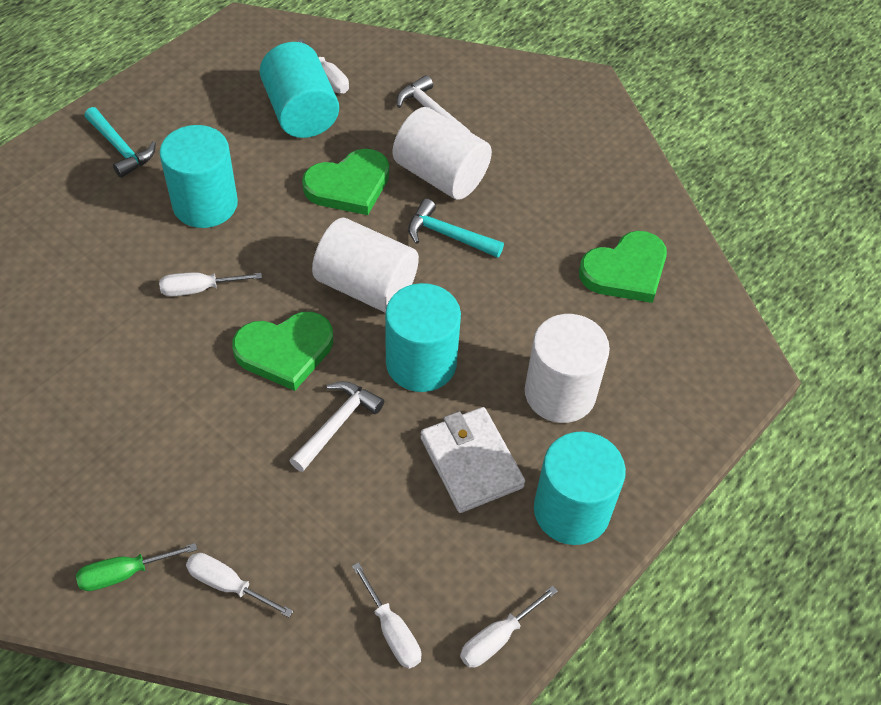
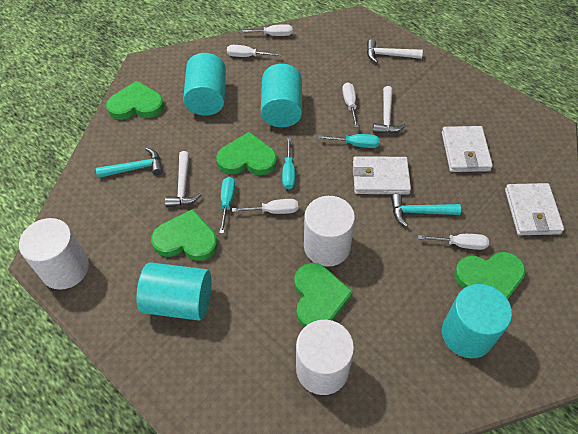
green heart: 3 -> 5
green screwdriver: 1 -> 0
turquoise screwdriver: 0 -> 3
white hammer: 2 -> 3
white wallet: 1 -> 3

